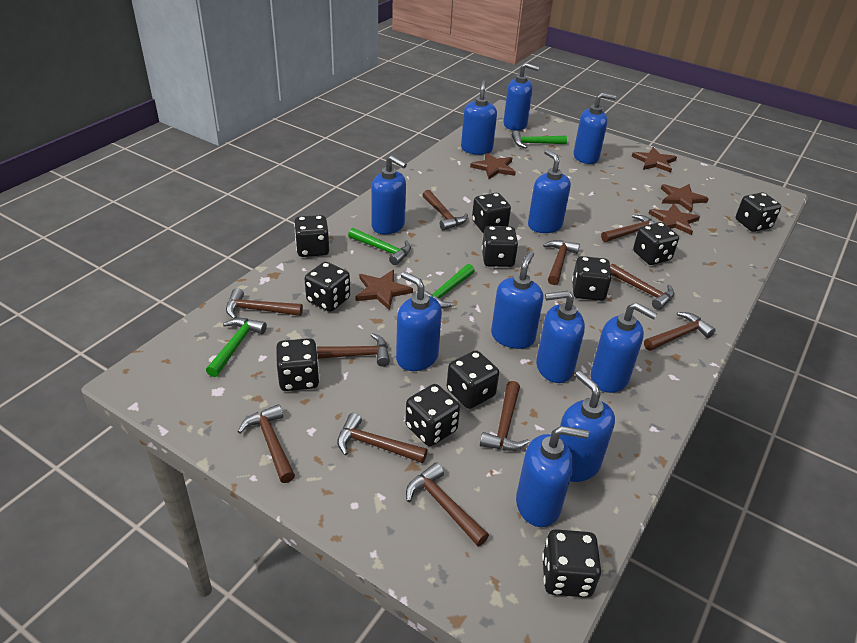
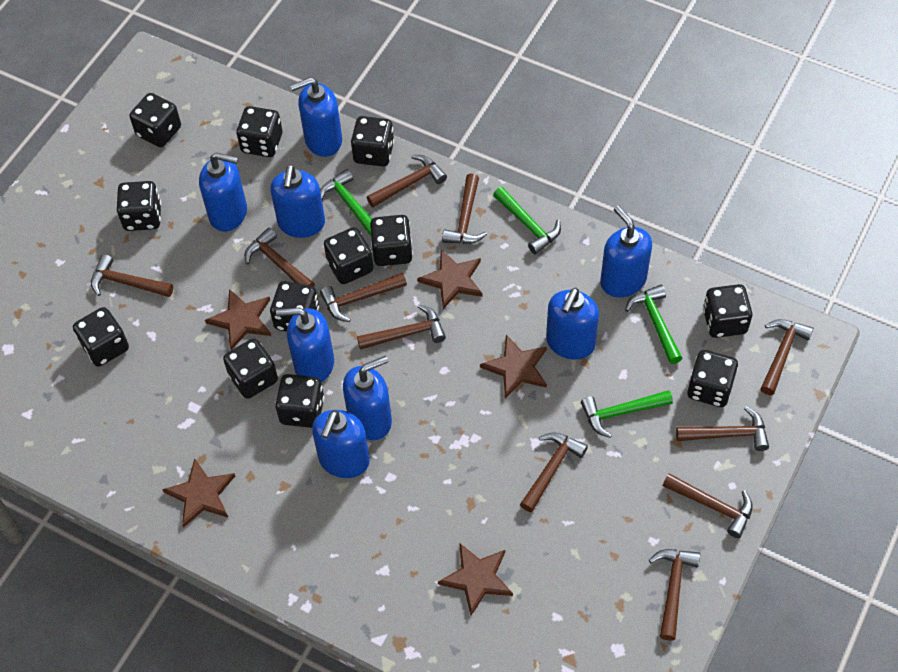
black dice: 11 -> 12
blue soap dispenser: 11 -> 8

